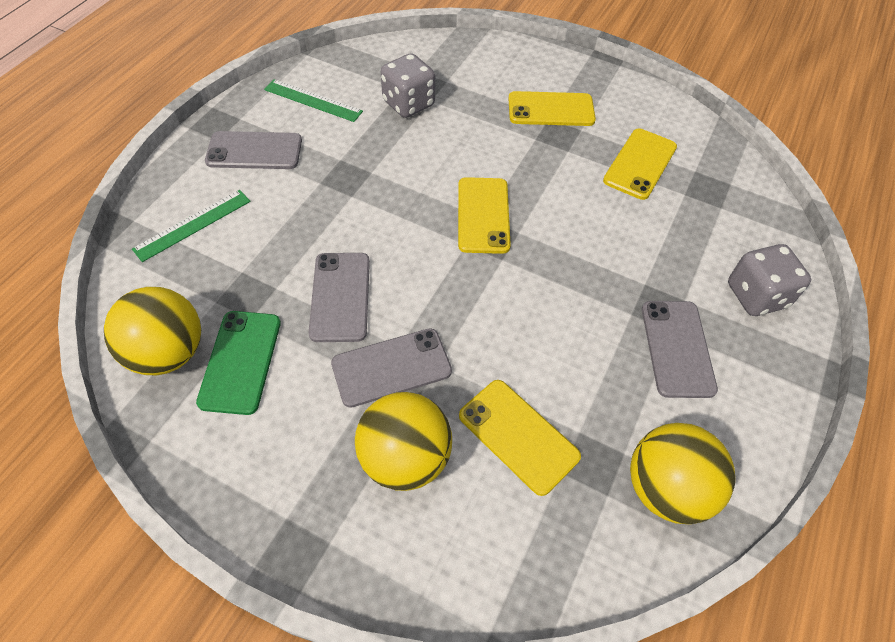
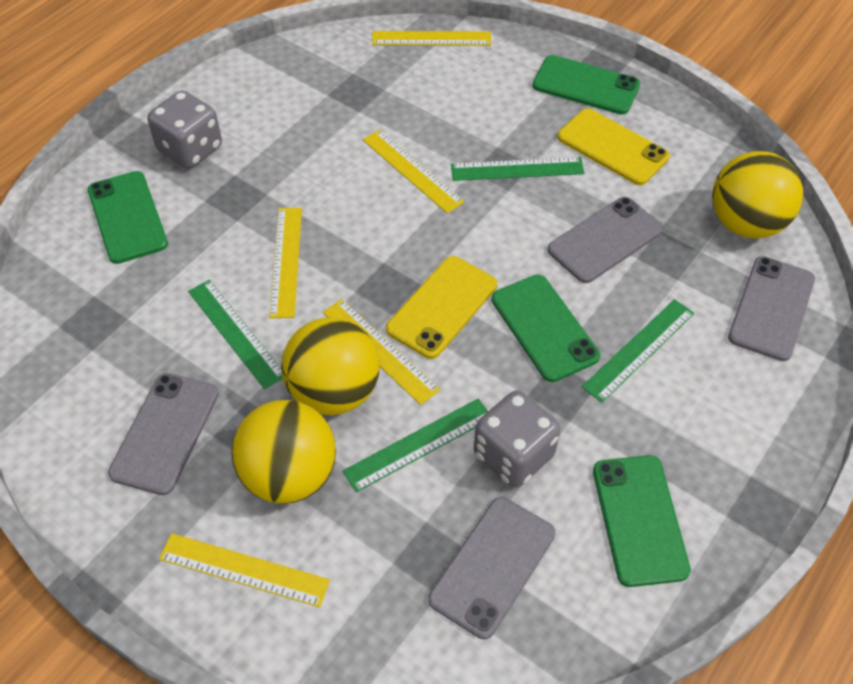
green phone: 1 -> 4
green ruler: 2 -> 4
yellow phone: 4 -> 2
yellow ruler: 0 -> 5

